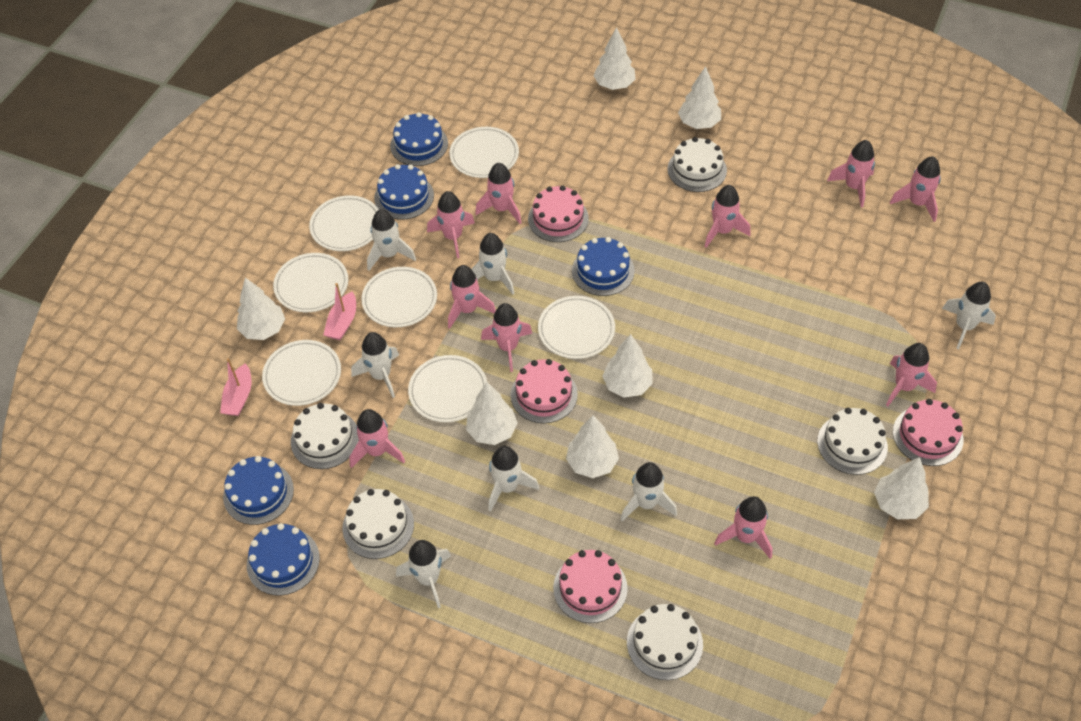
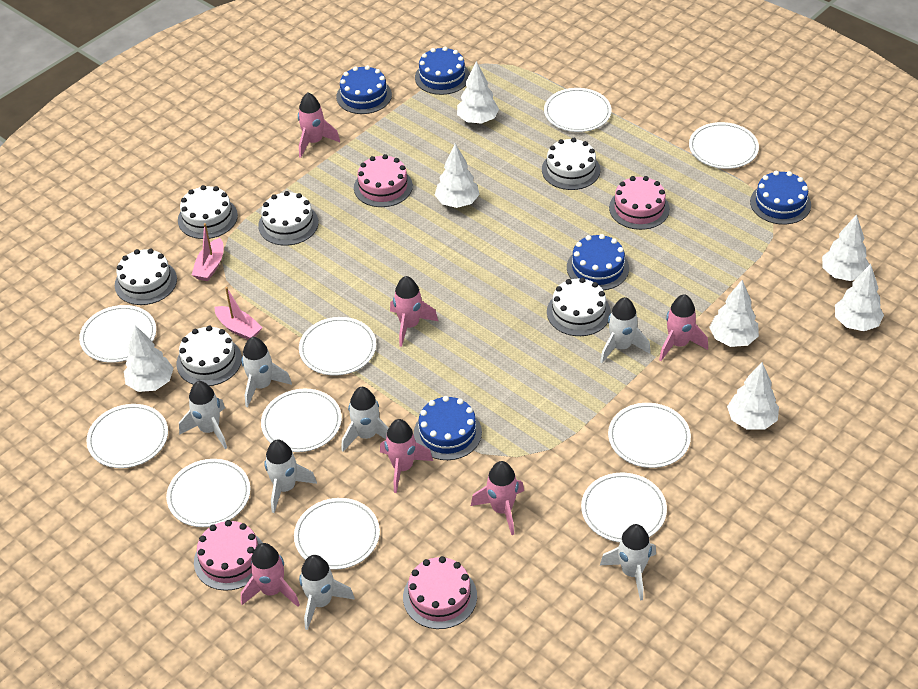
pink rocket: 10 -> 6
white cake: 5 -> 6
white plate: 7 -> 10

